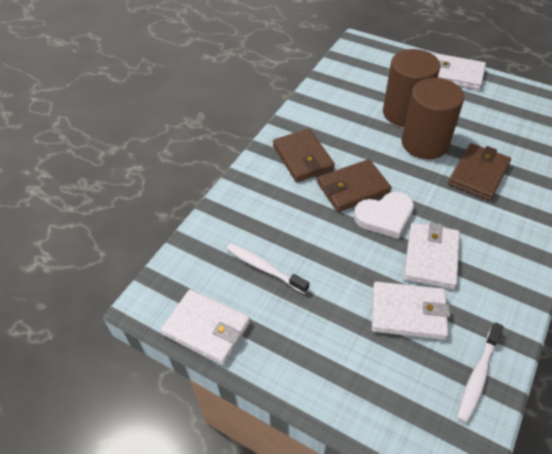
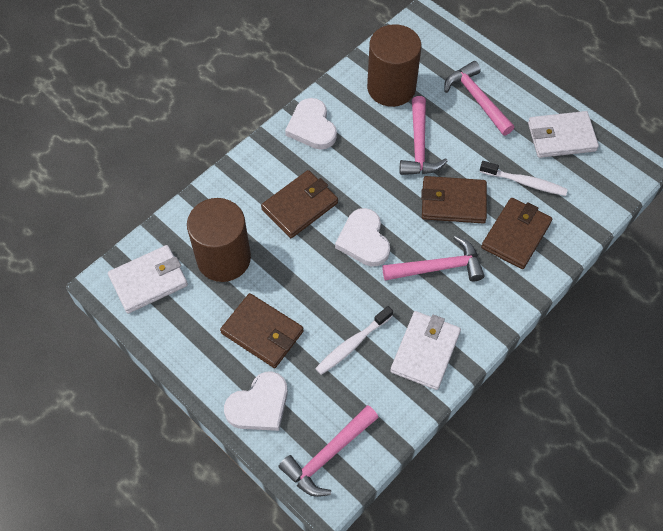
brown wallet: 3 -> 4
pink hammer: 0 -> 4
white heart: 1 -> 3
white wallet: 4 -> 3

